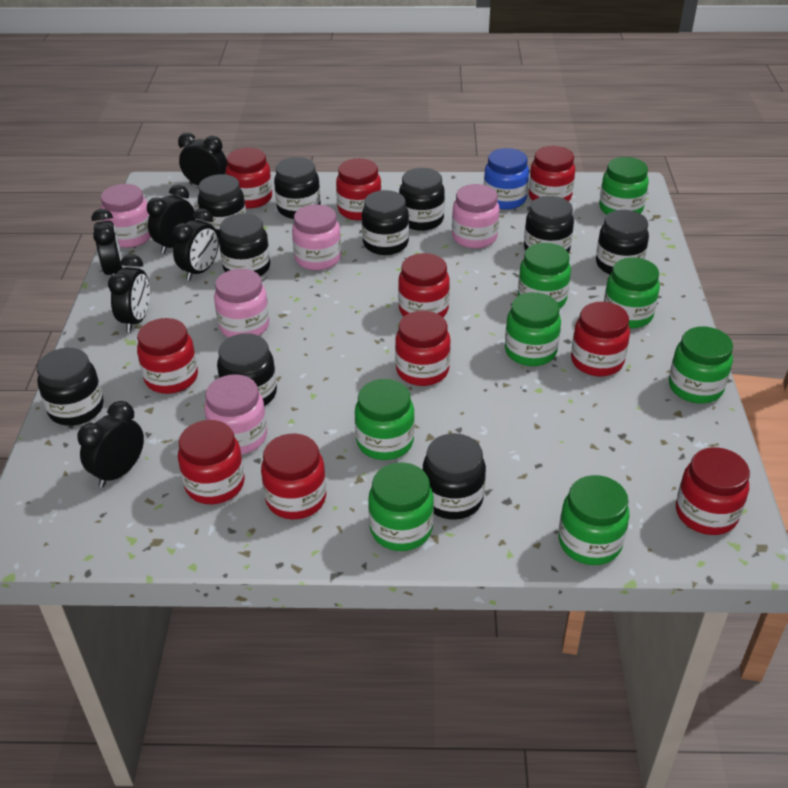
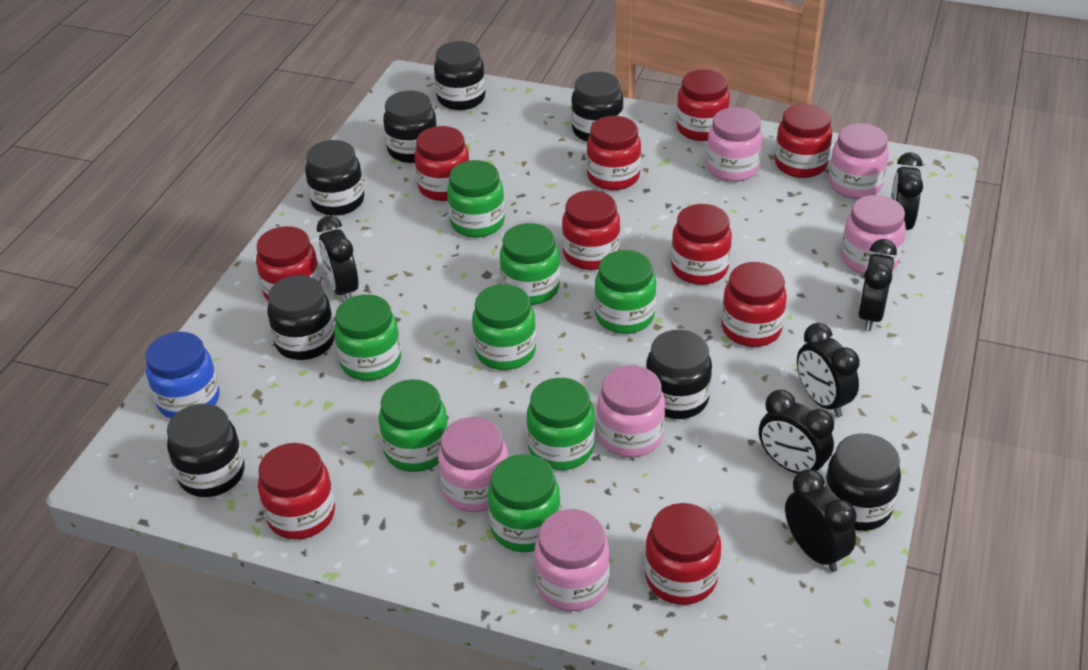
black jar: 10 -> 8
pink jar: 5 -> 6

